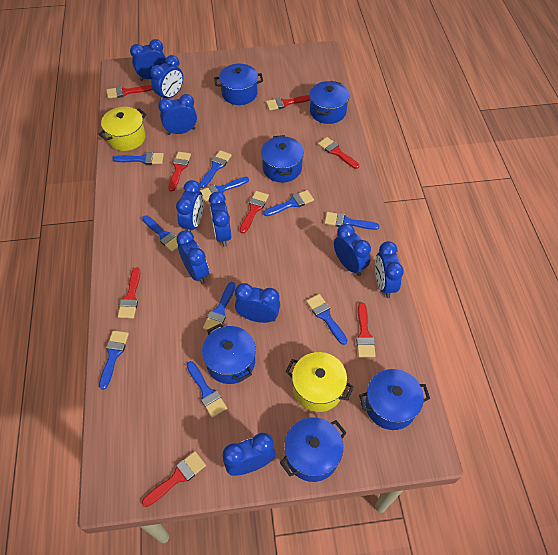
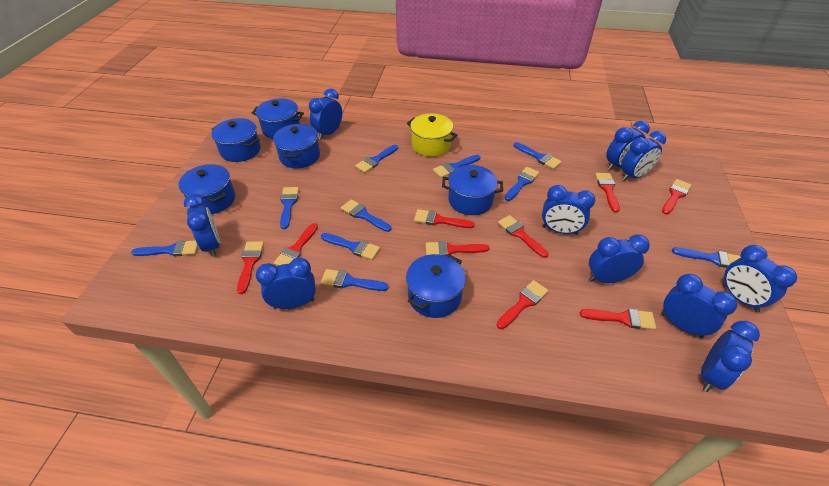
red brush: 8 -> 9
yellow pot: 2 -> 1

